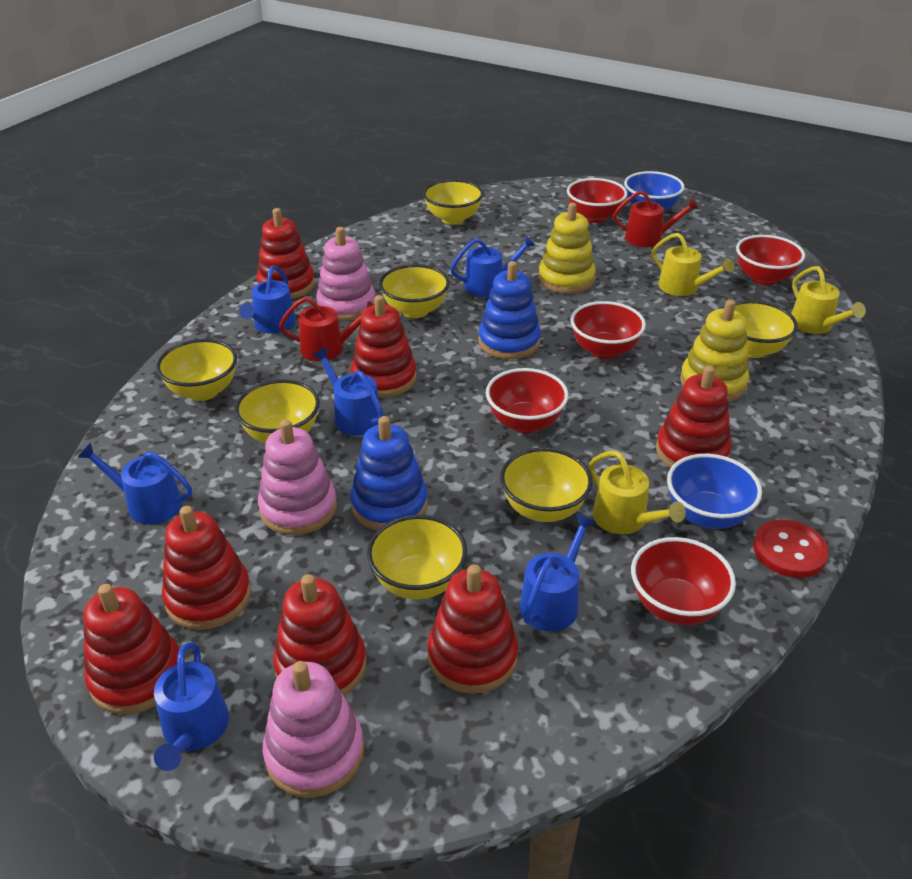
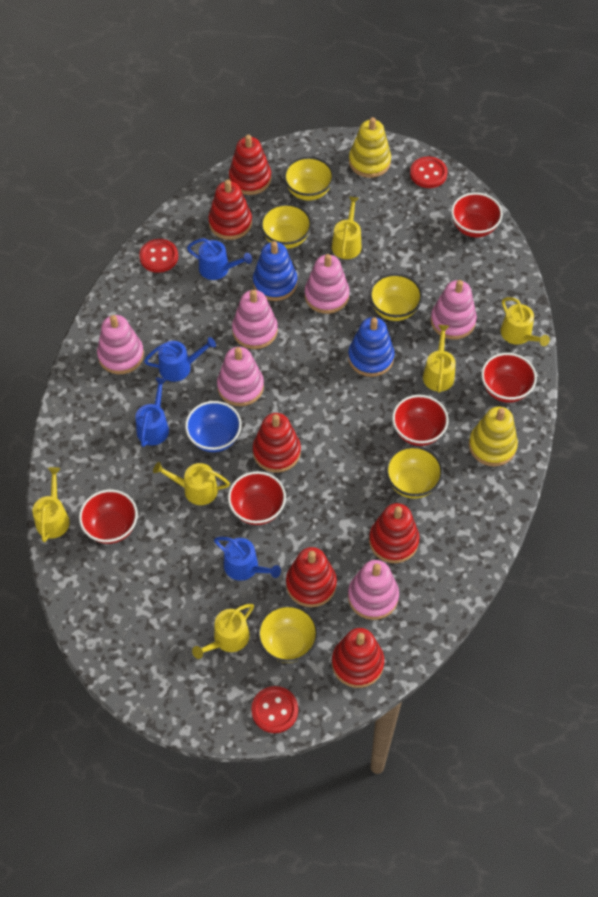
blue bowl: 2 -> 1
blue watering can: 6 -> 4
pink stacking toy: 3 -> 6
red button: 1 -> 3
red stacking toy: 7 -> 6
red watering can: 2 -> 0
yellow bowl: 7 -> 5
yellow watering can: 3 -> 6

